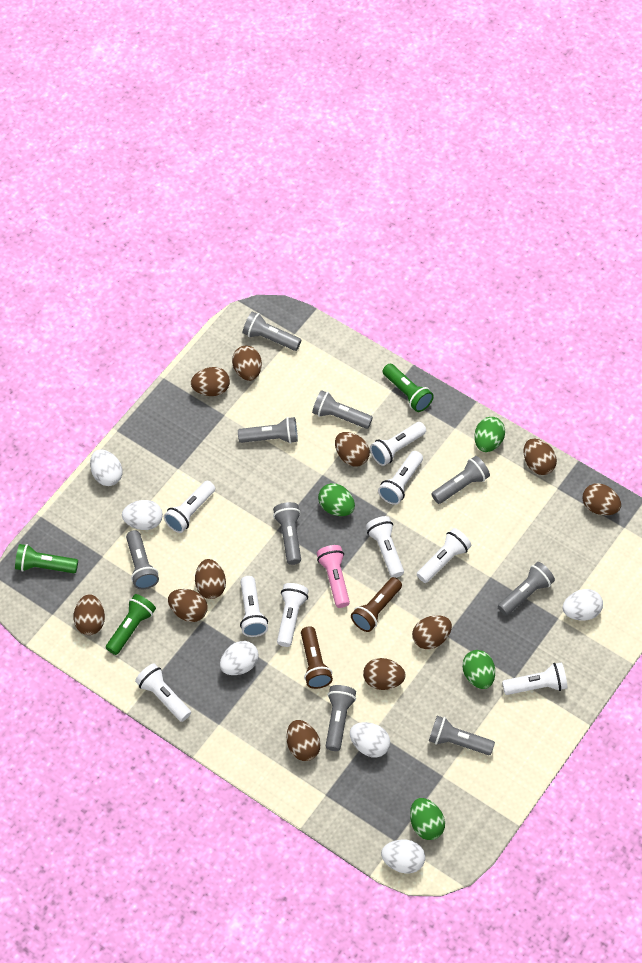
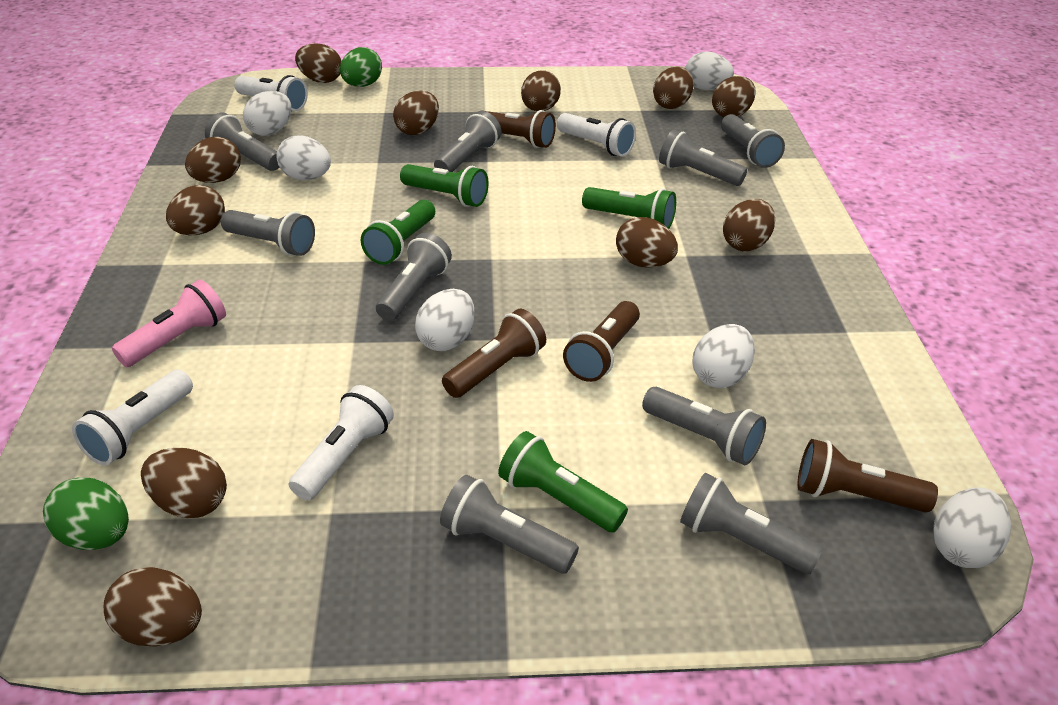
brown flashlight: 2 -> 4
green egg: 4 -> 2
green flashlight: 3 -> 4
white flashlight: 9 -> 4

